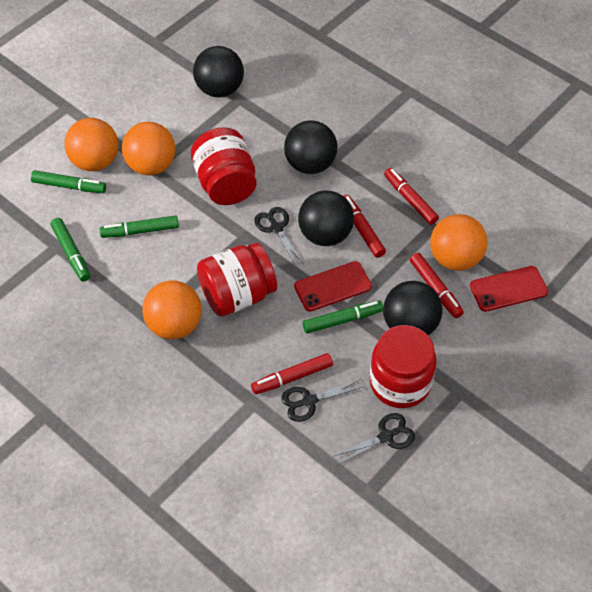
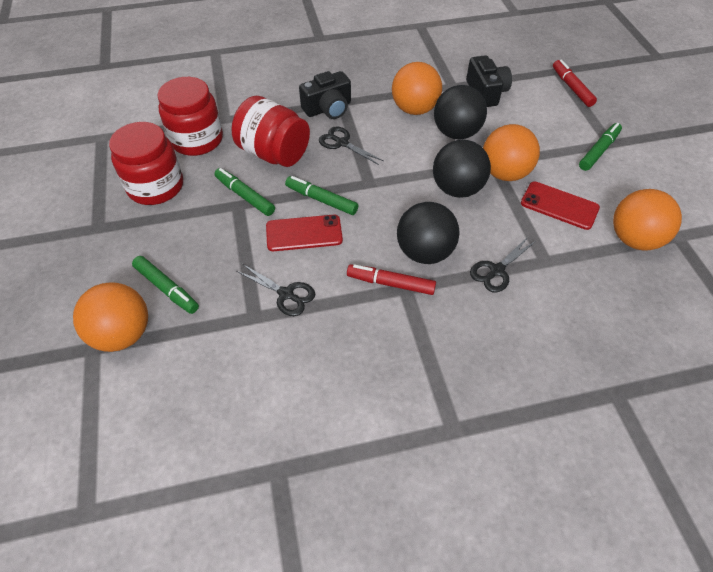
black ball: 4 -> 3
black camera: 0 -> 2
red marker: 4 -> 2

